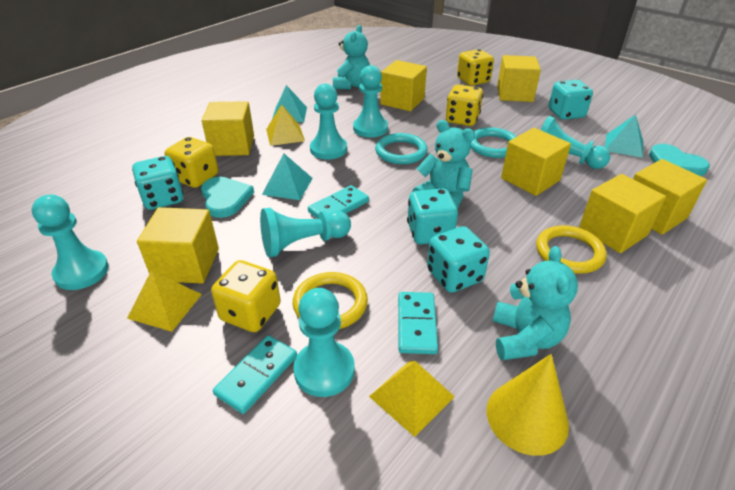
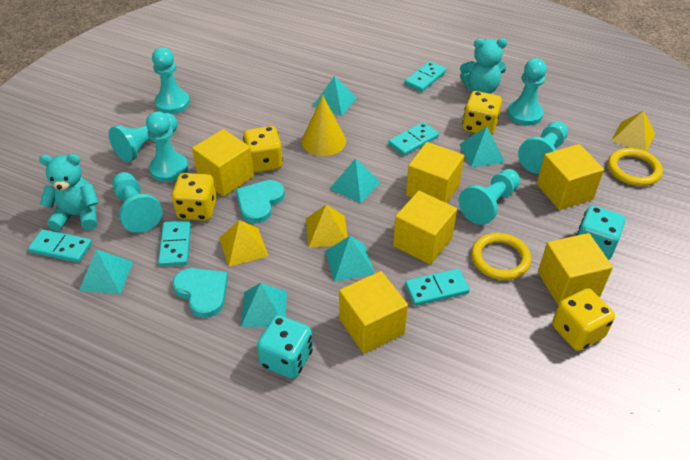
turquoise dice: 4 -> 2
turquoise domino: 3 -> 5
turquoise pawn: 6 -> 7
turquoise pyramid: 3 -> 6
turquoise ring: 2 -> 0
turquoise teddy bear: 3 -> 2
yellow cube: 7 -> 6

